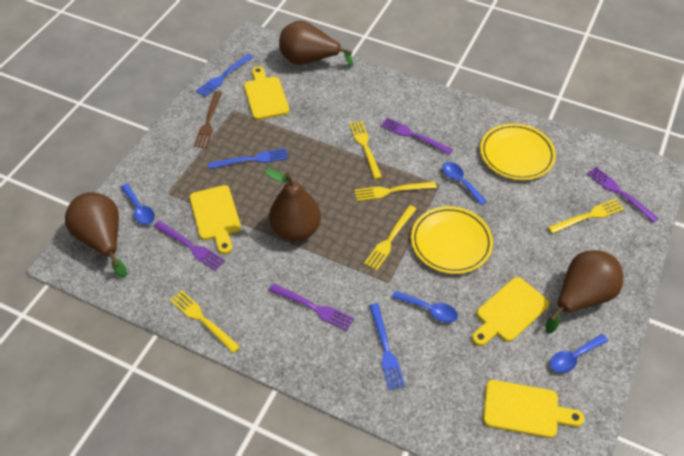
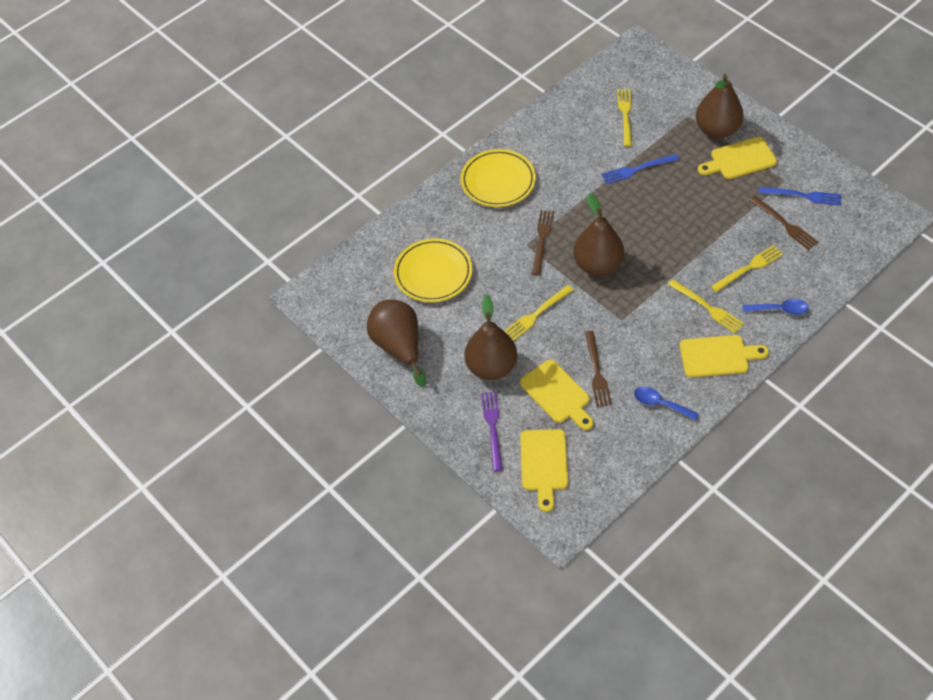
blue fork: 3 -> 2
blue spoon: 4 -> 2
brown fork: 1 -> 3
purple fork: 4 -> 1
yellow fork: 5 -> 4

